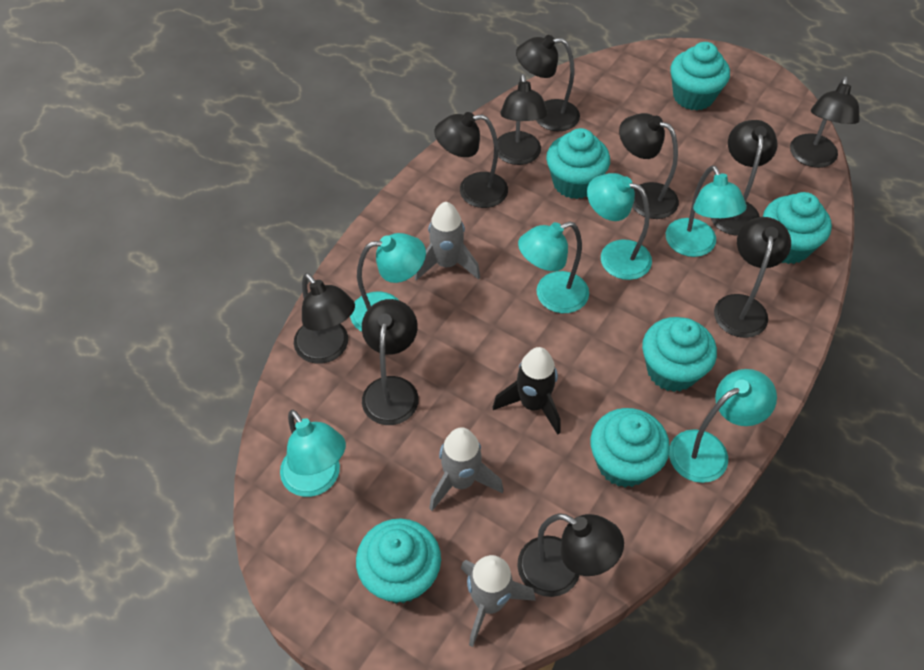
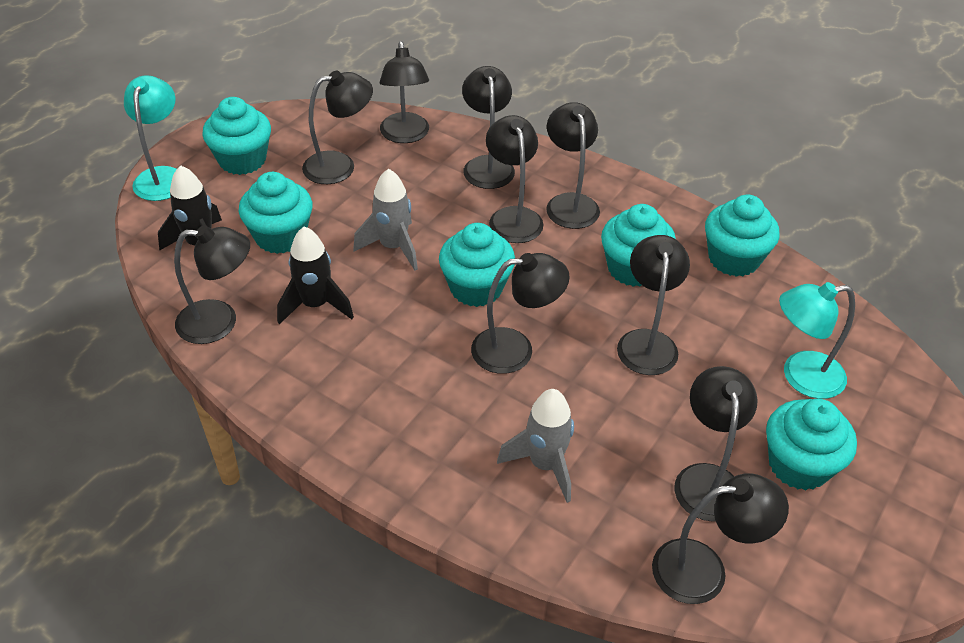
black rocket: 1 -> 2
grey rocket: 3 -> 2
turquoise lamp: 6 -> 2

